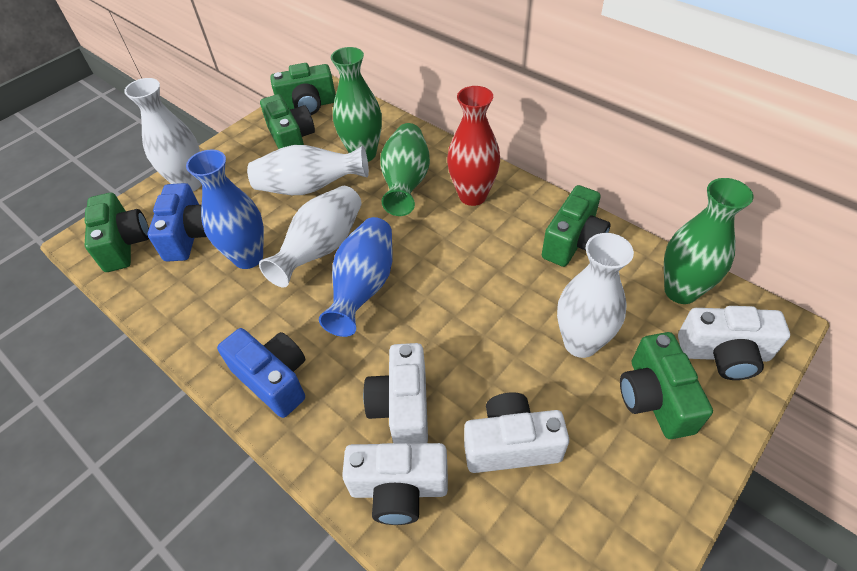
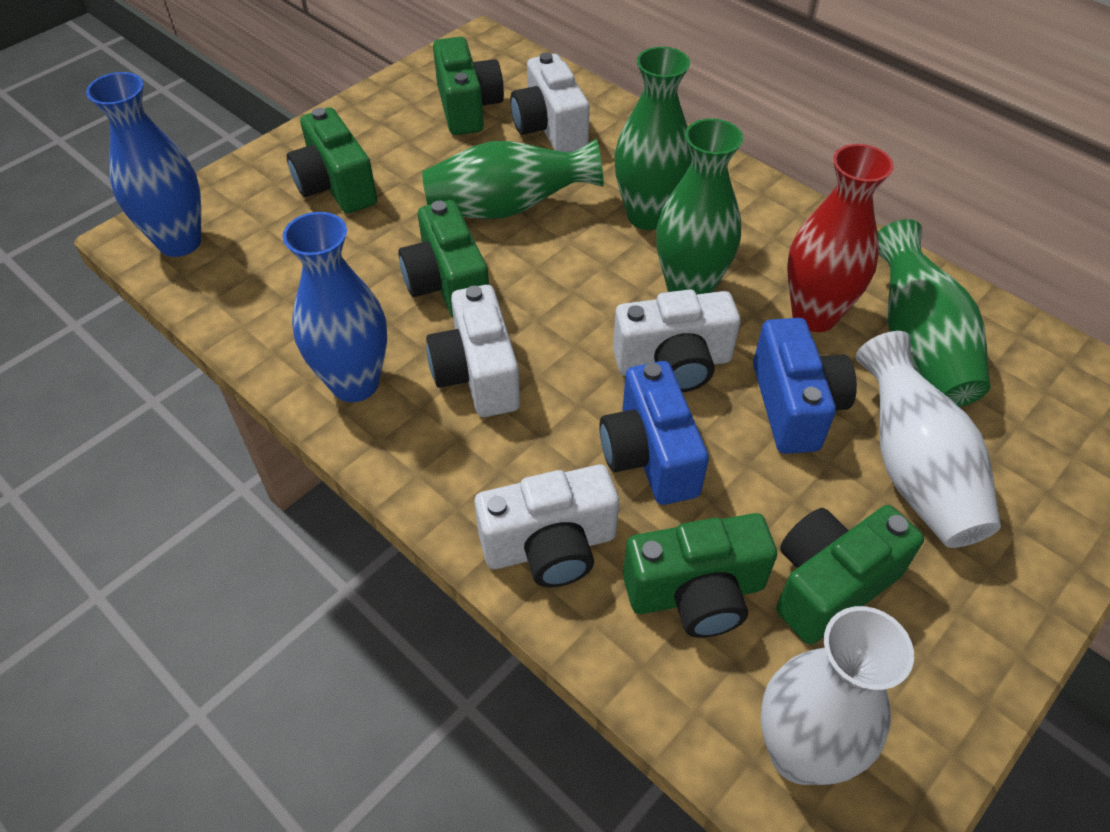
green vase: 3 -> 4
white vase: 4 -> 2

